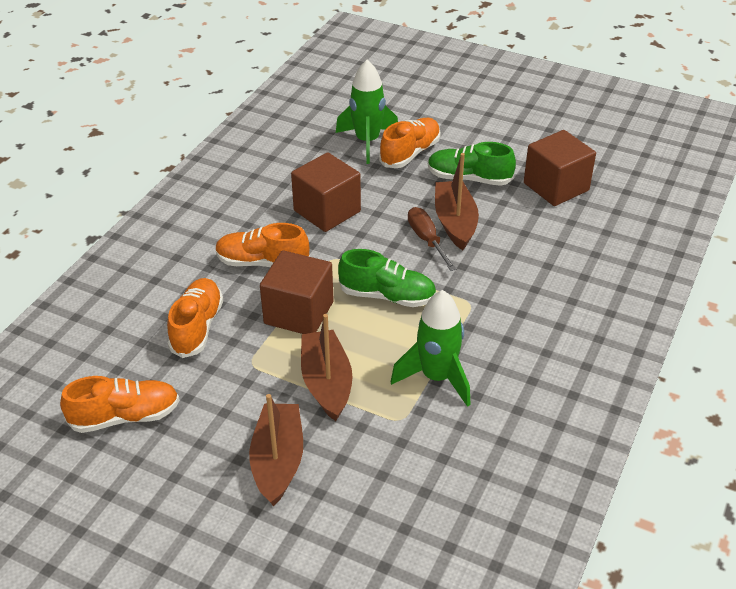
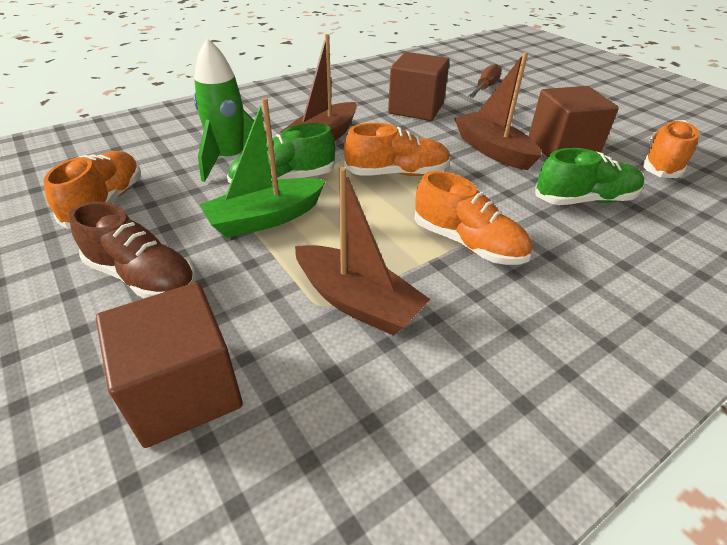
brown shoe: 0 -> 1
green boat: 0 -> 1
green rocket: 2 -> 1

